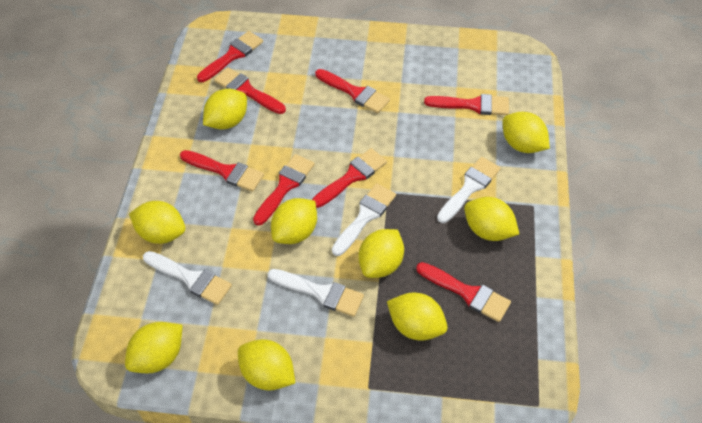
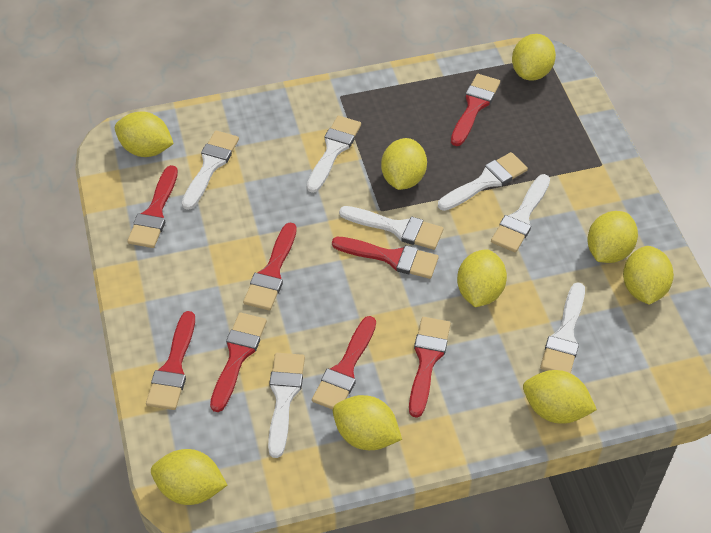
white brush: 4 -> 7

